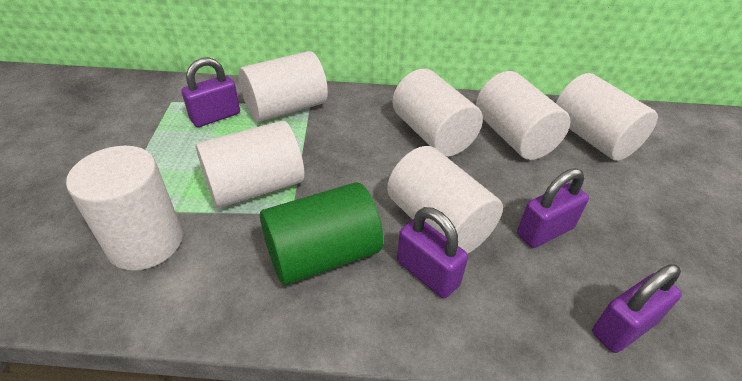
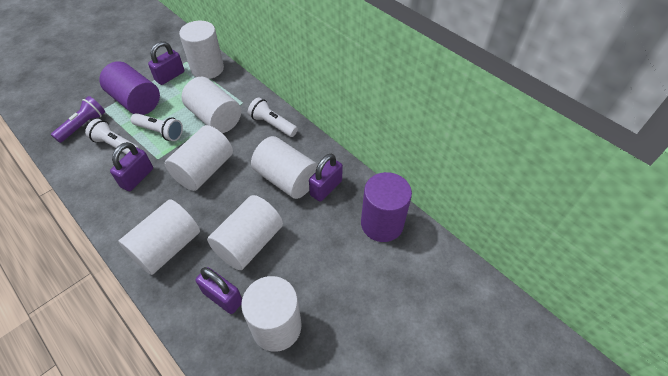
green cylinder: 1 -> 0
purple cylinder: 0 -> 2
purple flashlight: 0 -> 1
white flashlight: 0 -> 3

